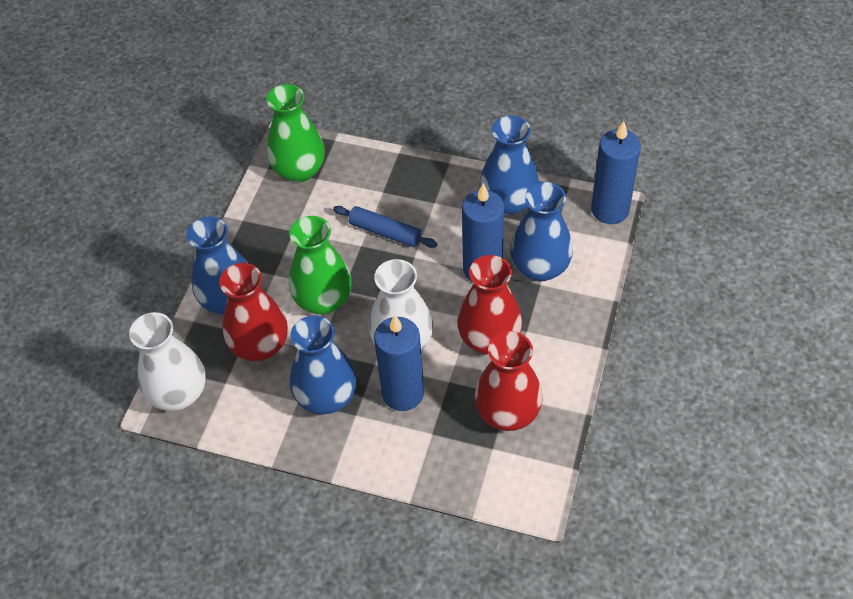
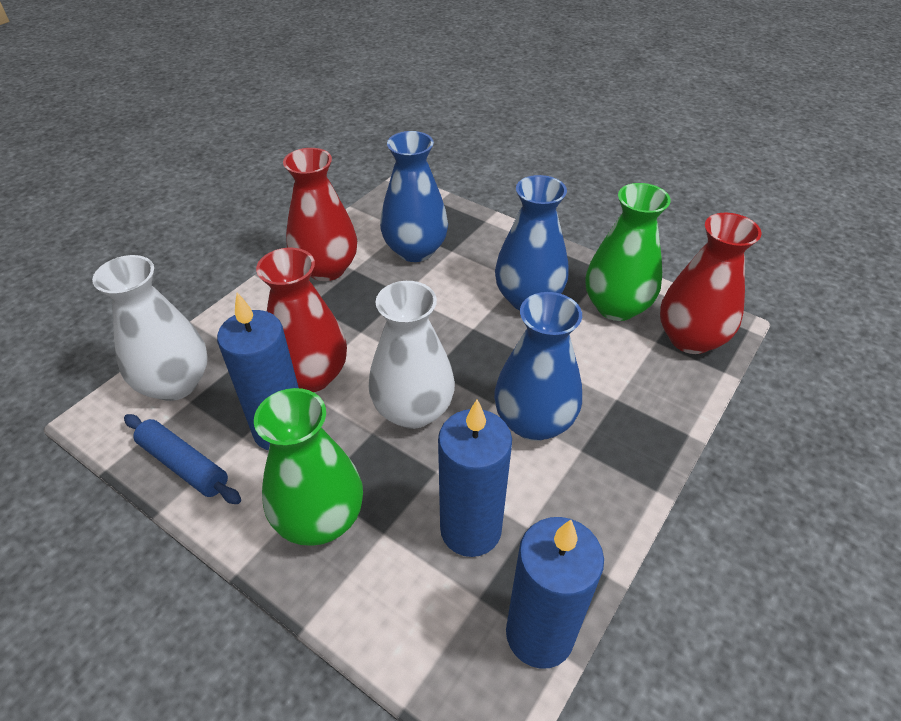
blue vase: 4 -> 3

